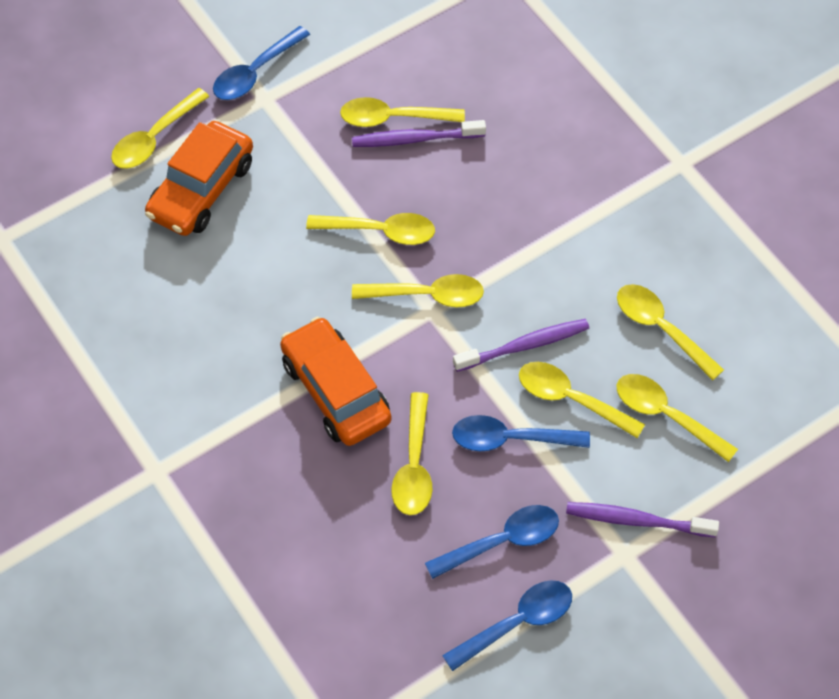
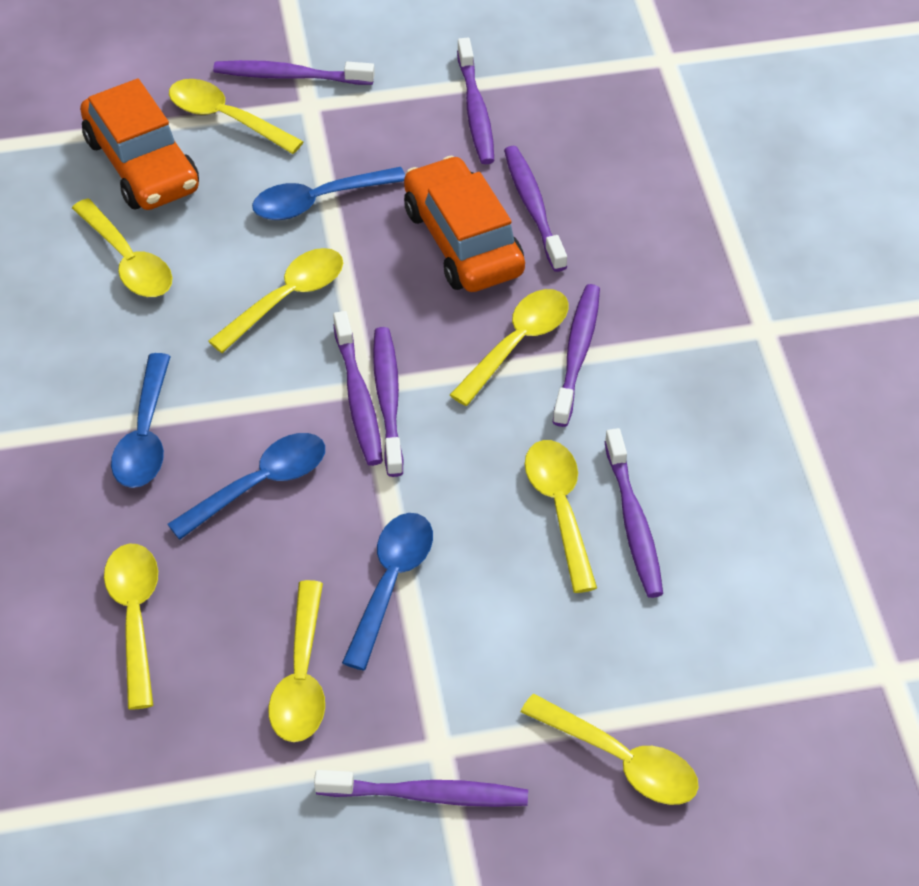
purple toothbrush: 3 -> 8

